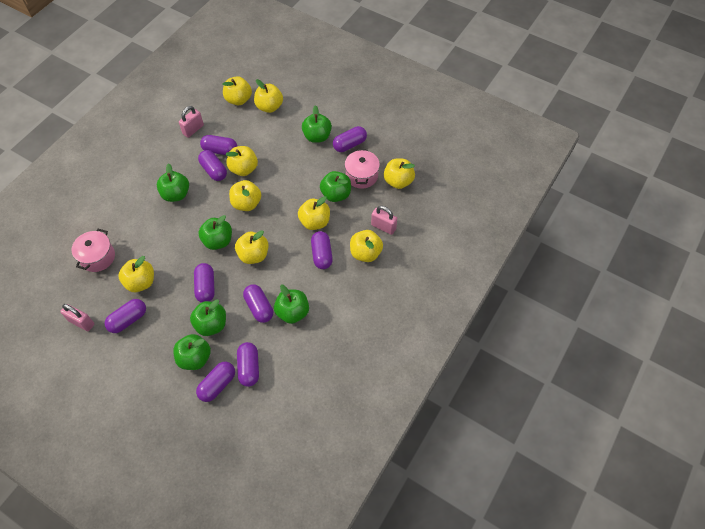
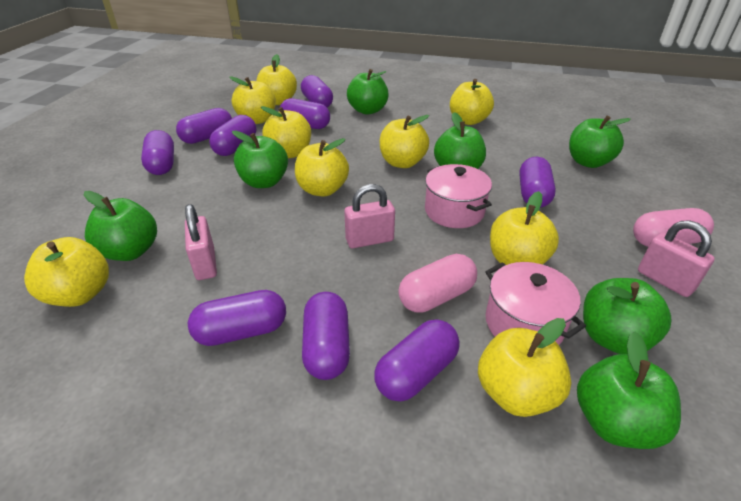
pink capsule: 0 -> 2

